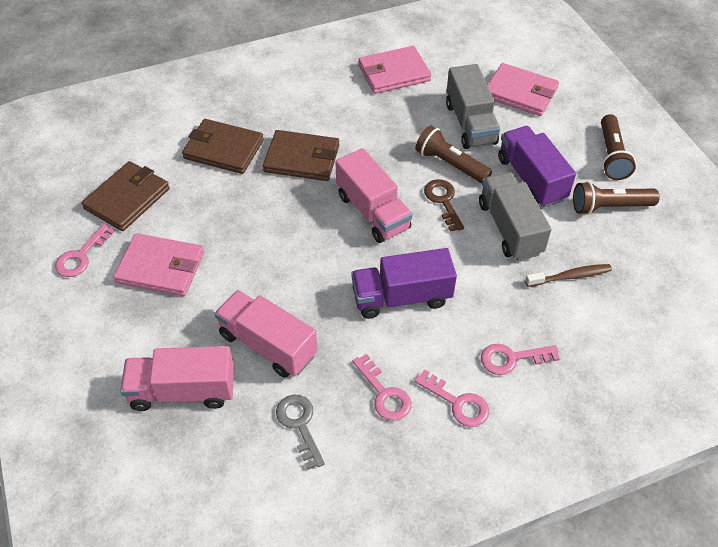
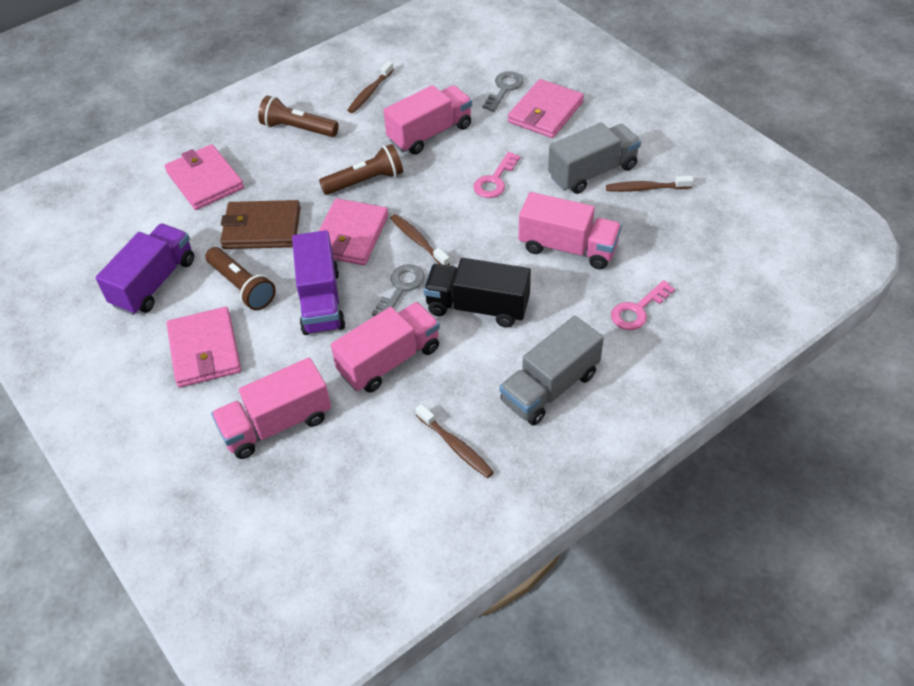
black truck: 0 -> 1
brown key: 1 -> 0
brown toothbrush: 1 -> 4
brown wallet: 3 -> 1
grey key: 1 -> 2
pink key: 4 -> 2
pink truck: 3 -> 4
pink wallet: 3 -> 4

